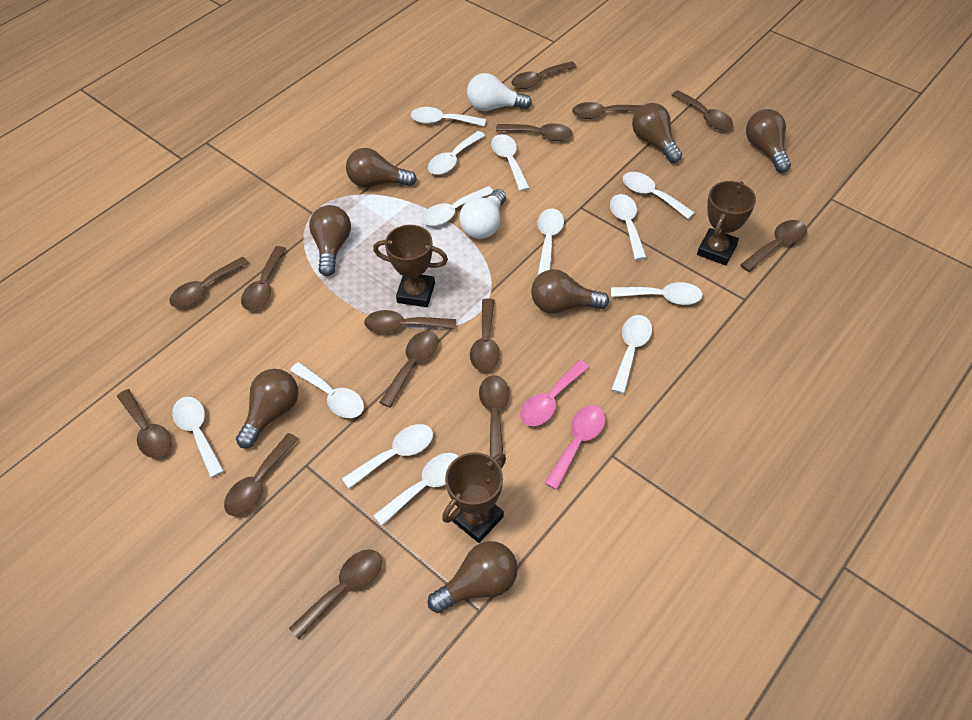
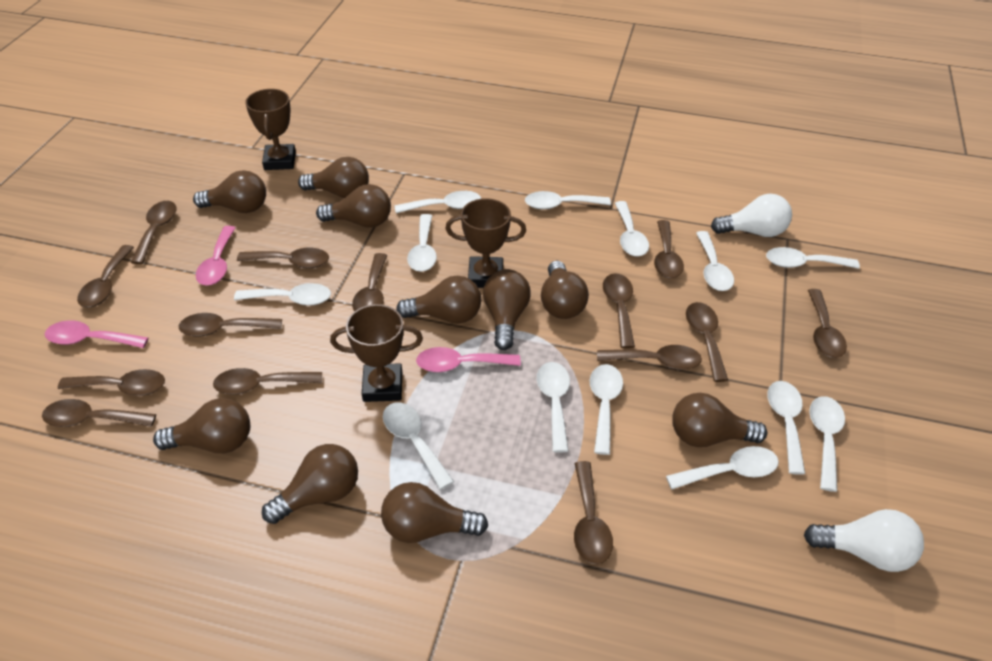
brown light bulb: 7 -> 10
pink spoon: 2 -> 3

